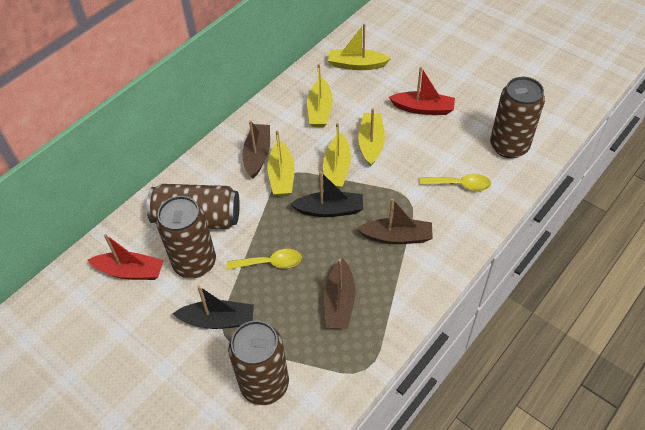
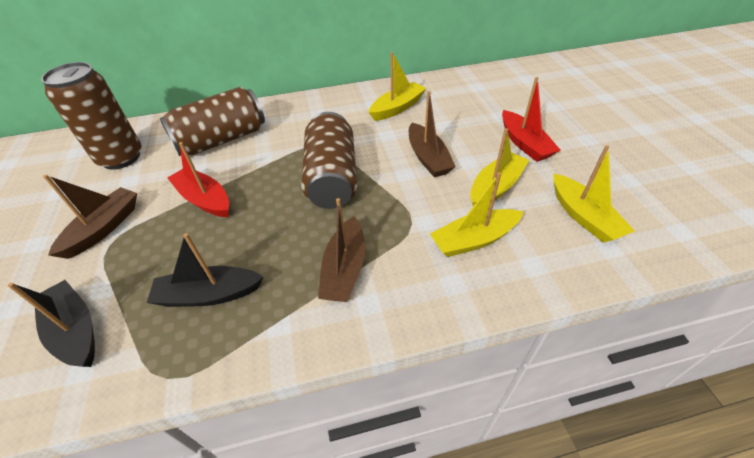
brown can: 4 -> 3
yellow boat: 5 -> 4
yellow spoon: 2 -> 0

